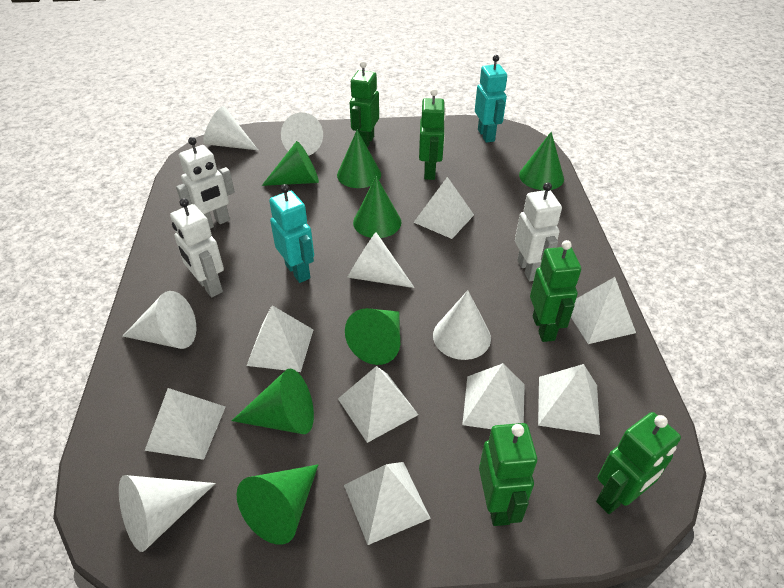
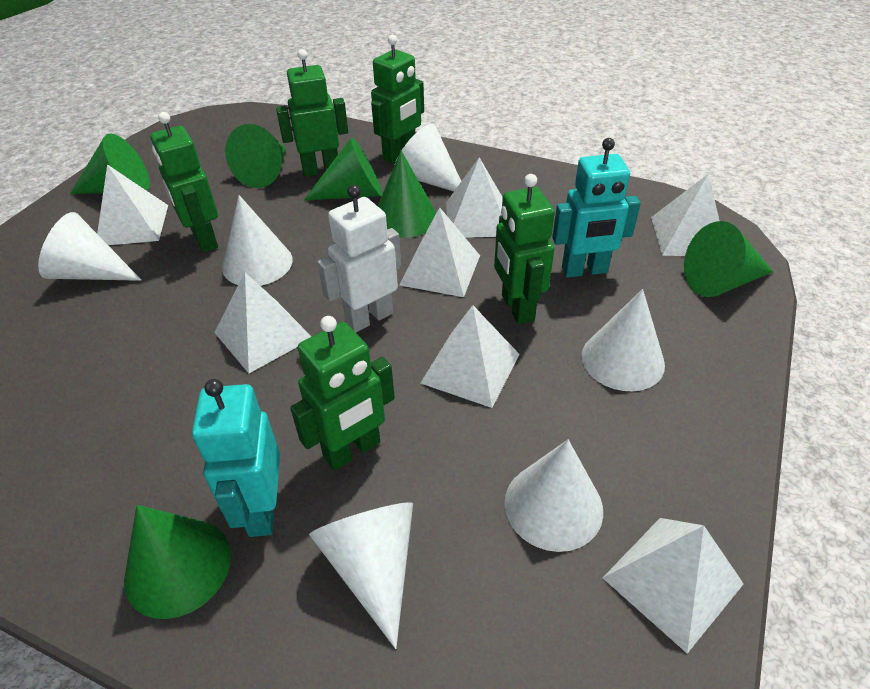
green cone: 7 -> 6
white pyramid: 8 -> 7
white robot: 3 -> 1

